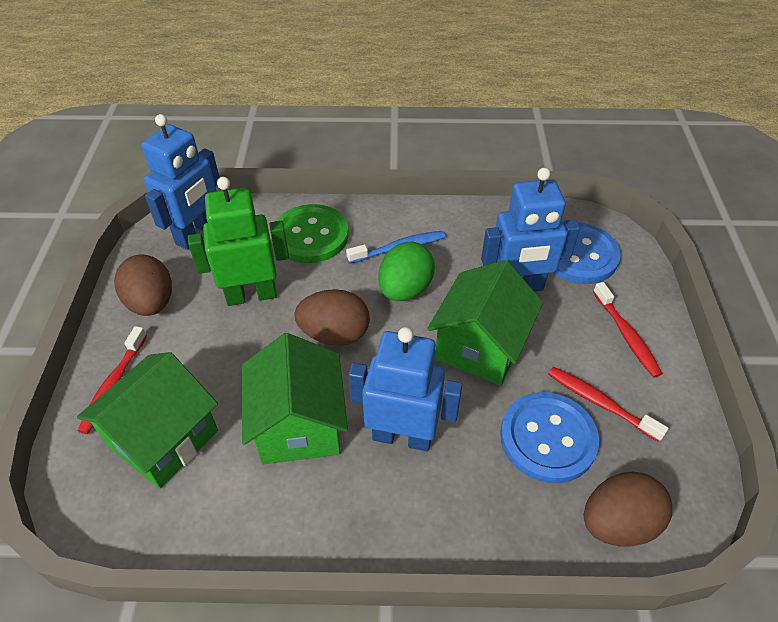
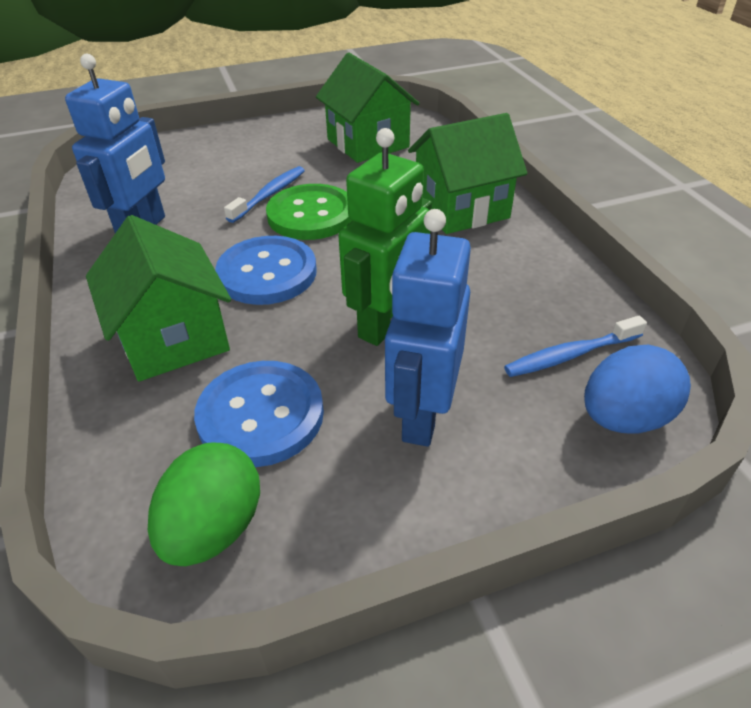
blue egg: 0 -> 1
blue robot: 3 -> 2
blue toothbrush: 1 -> 2
brown egg: 3 -> 0
red toothbrush: 3 -> 0

